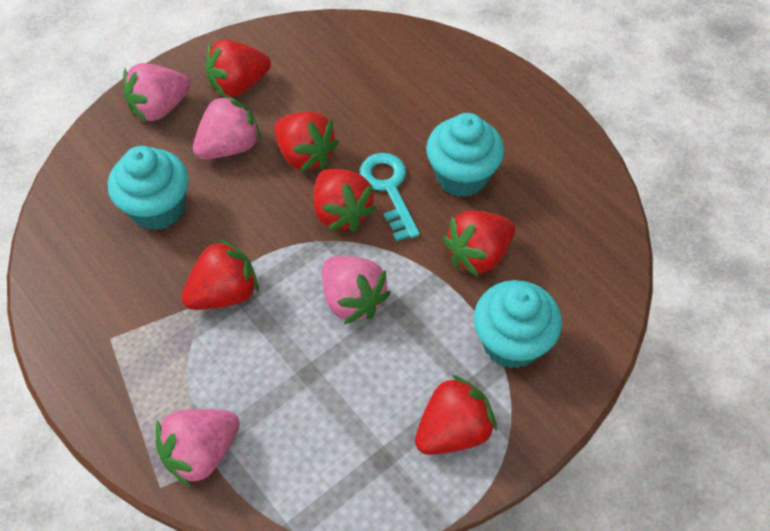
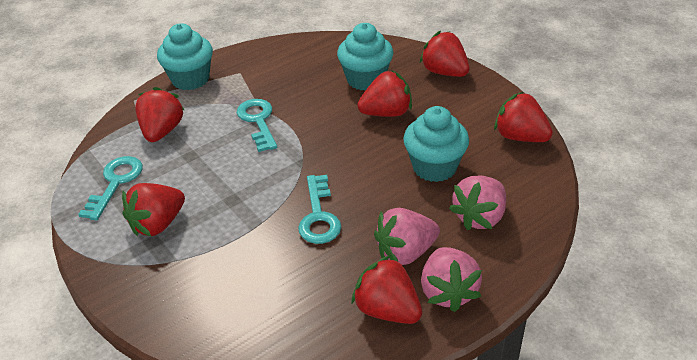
pink strawberry: 4 -> 3
turquoise key: 1 -> 3

